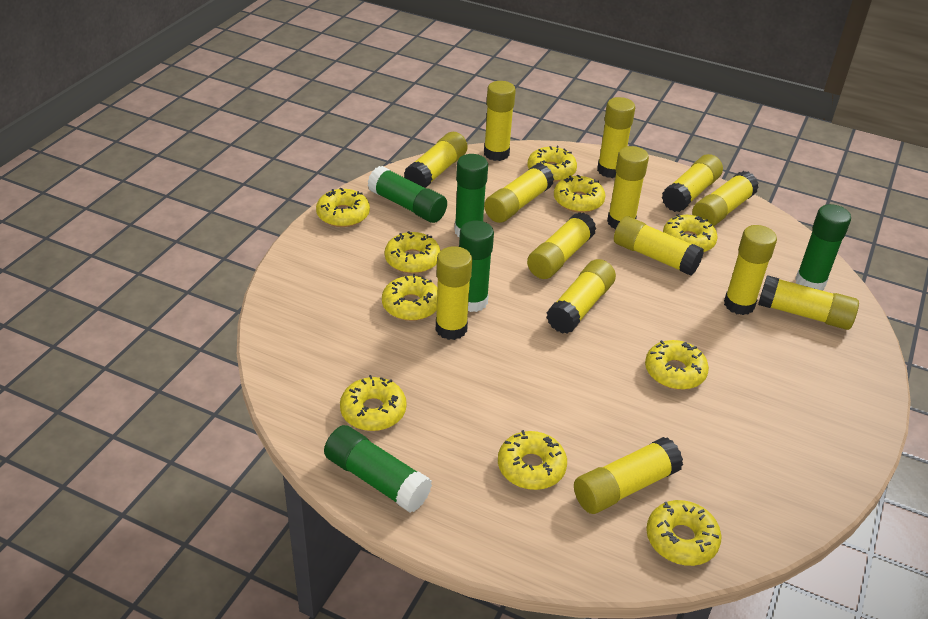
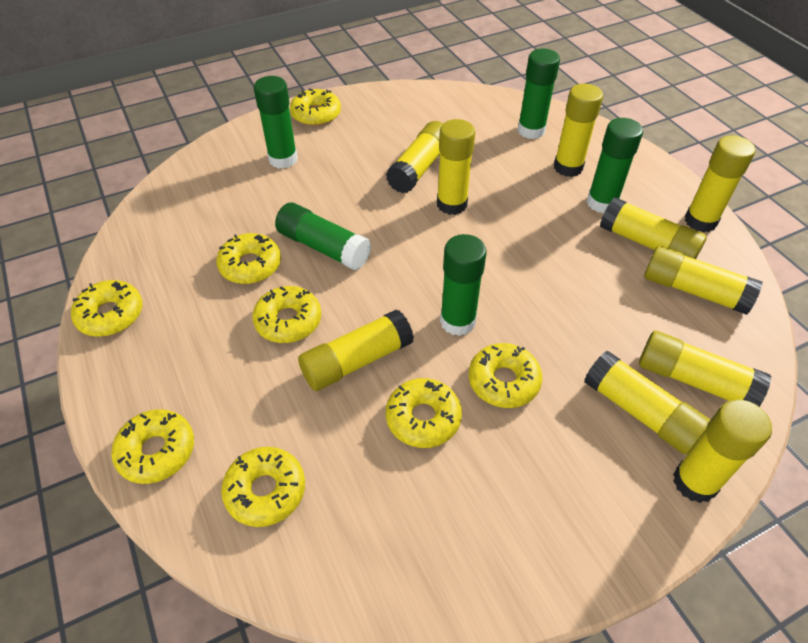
yellow donut: 10 -> 8
yellow glue stick: 14 -> 10

